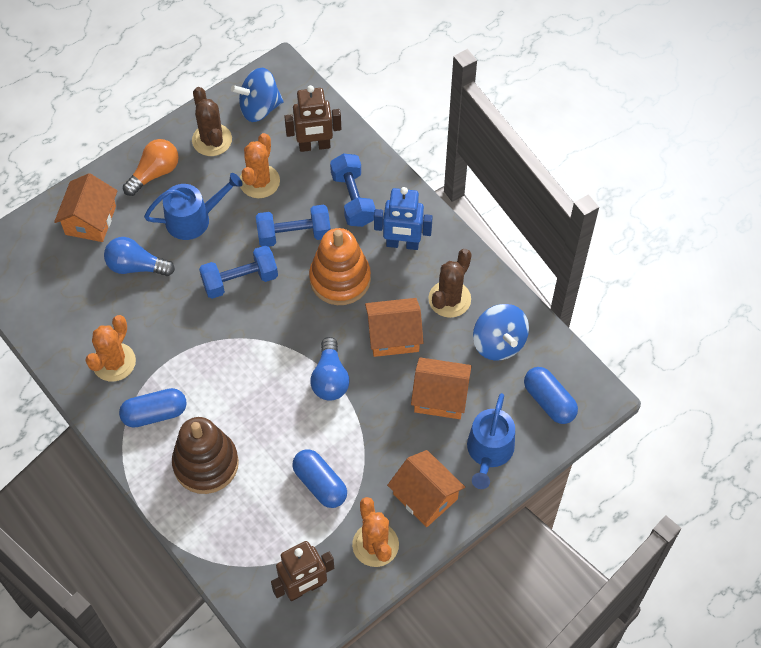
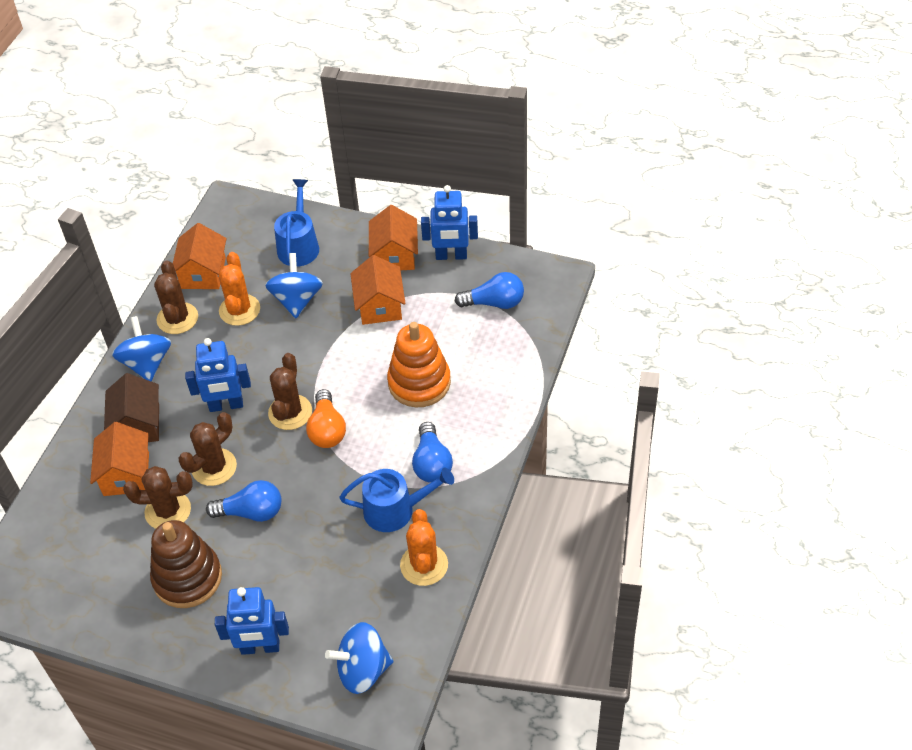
blue capsule: 3 -> 0
blue dumbbell: 3 -> 0
blue light bulb: 2 -> 3
blue robot: 1 -> 3
blue spinning top: 2 -> 3
brown cactus: 2 -> 4
brown house: 0 -> 1
brown robot: 2 -> 0
orange cactus: 3 -> 2

